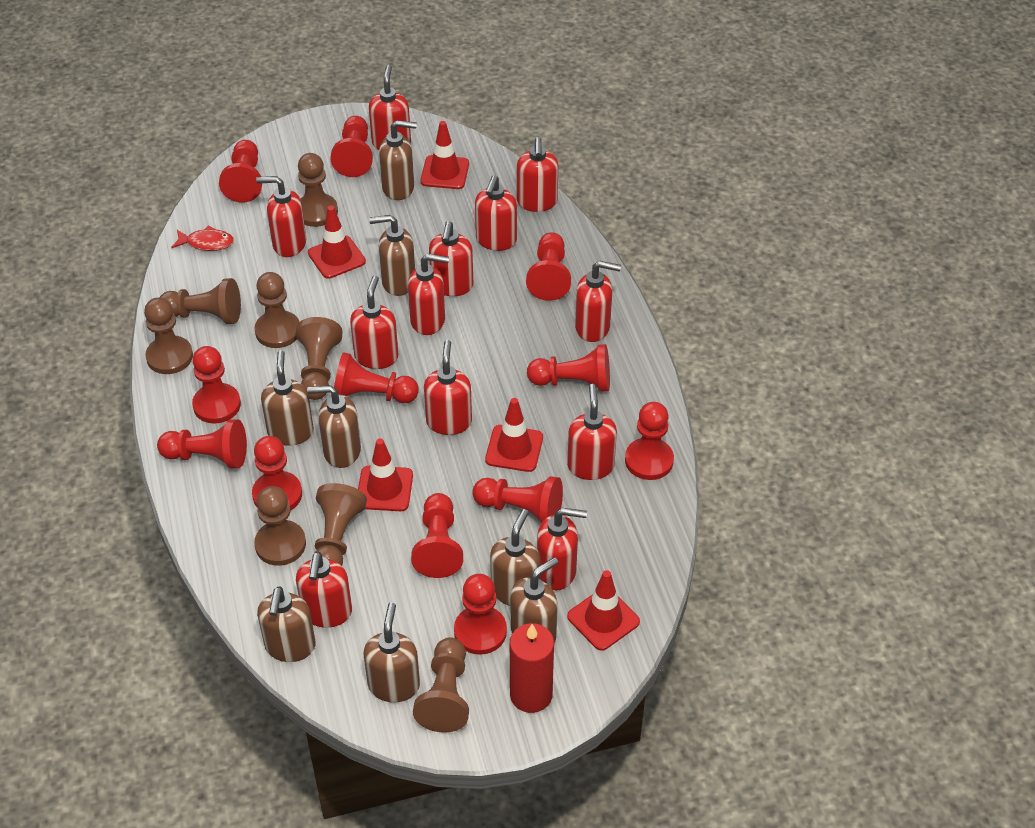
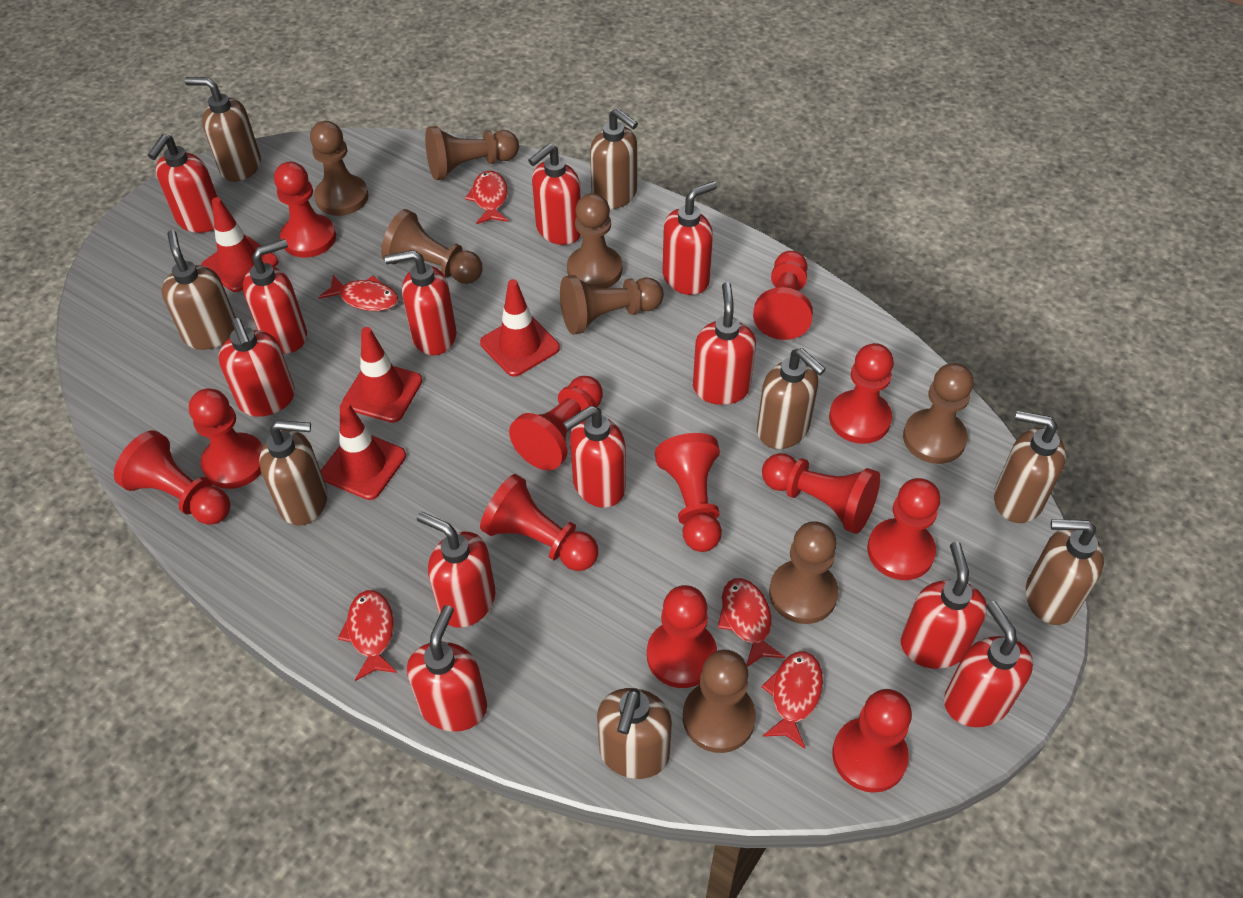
red candle: 1 -> 0
red fish: 1 -> 5
red traffic cone: 5 -> 4

